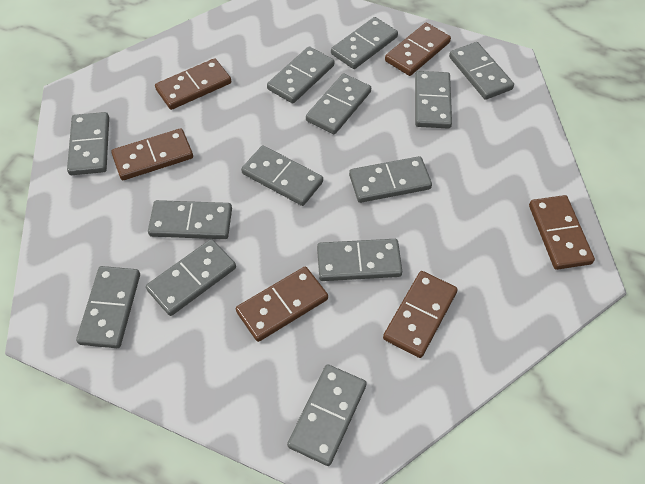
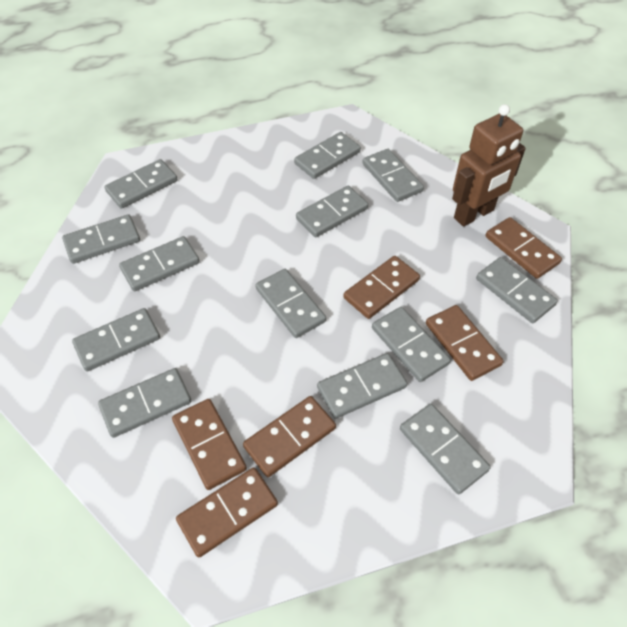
brown robot: 0 -> 1

